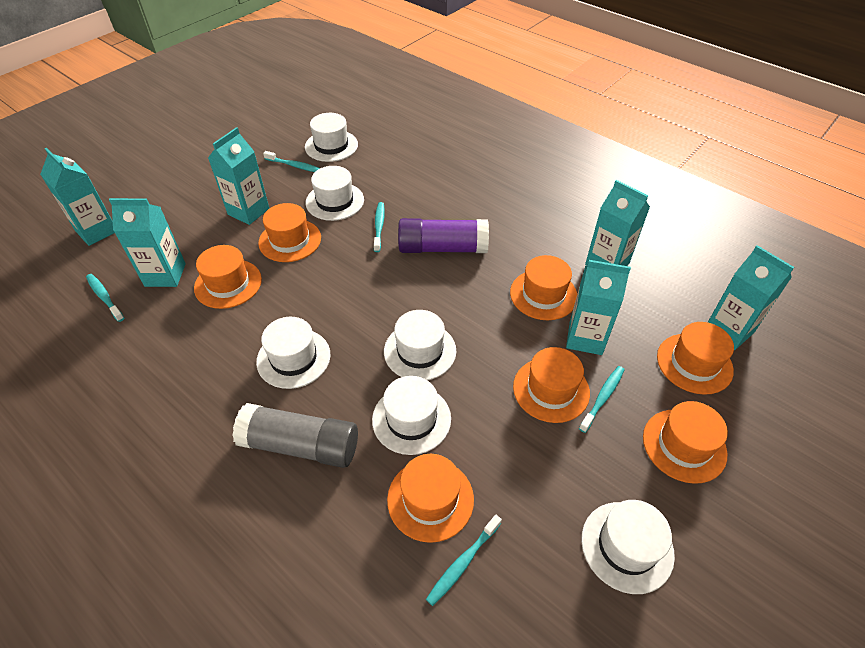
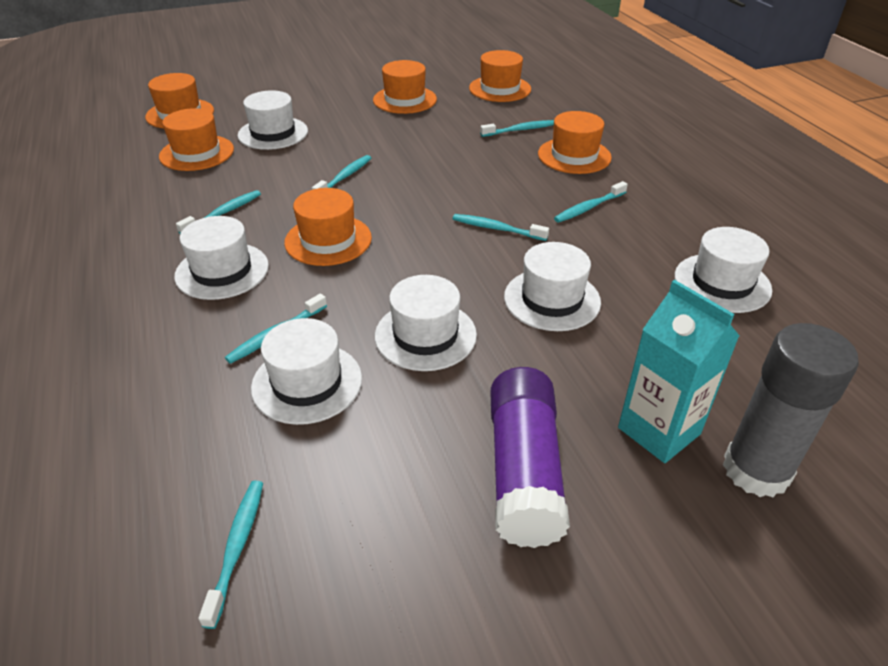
orange hat: 7 -> 6
turquoise carton: 6 -> 1
turquoise toothbrush: 5 -> 7

